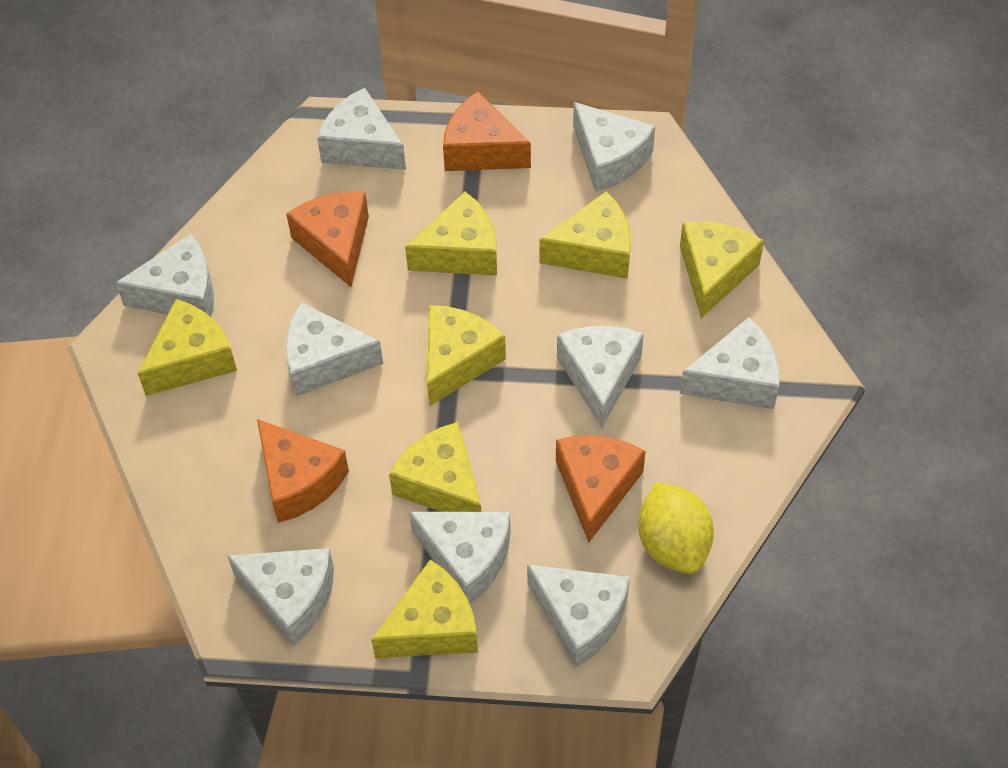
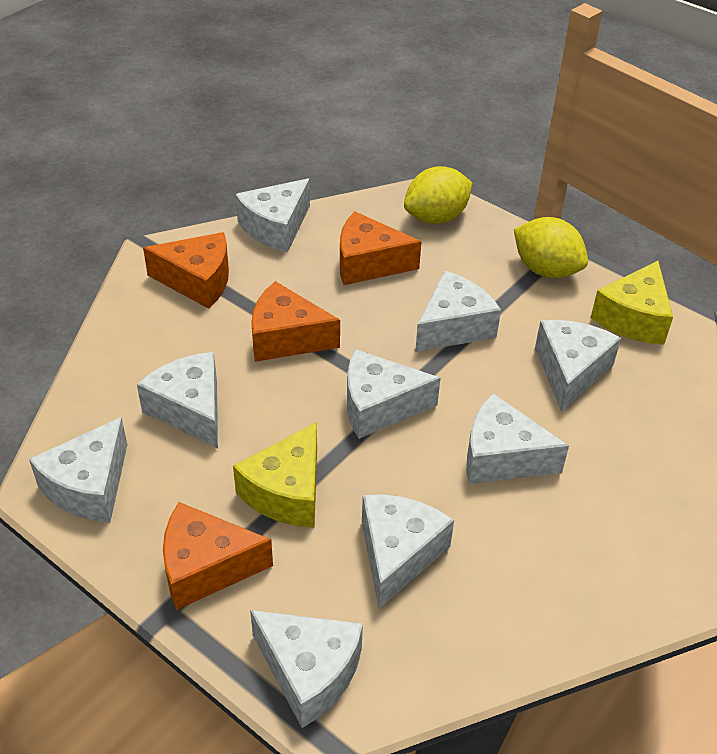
yellow cheese: 7 -> 2
yellow lemon: 1 -> 2

